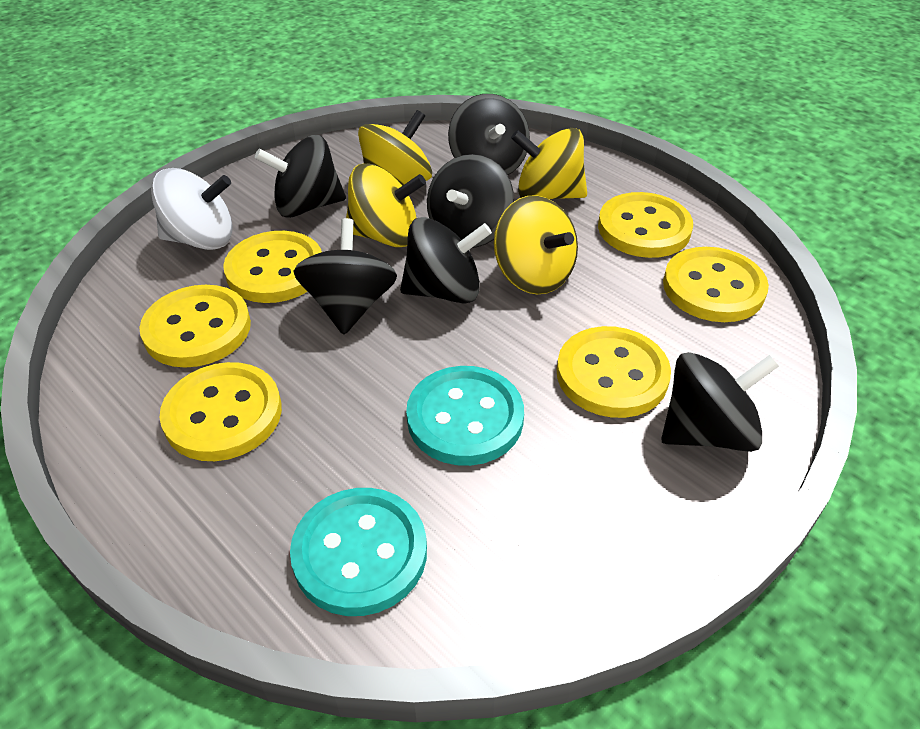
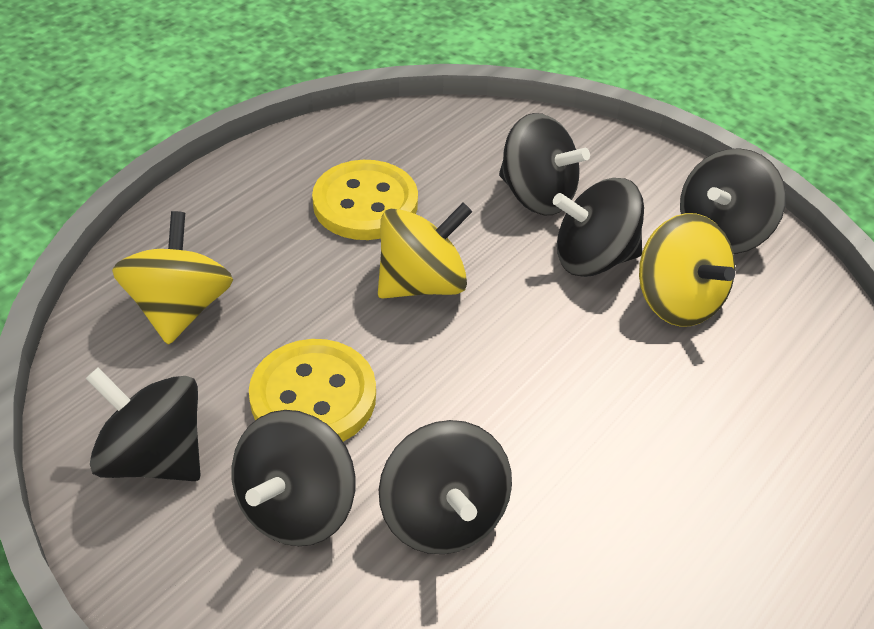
turquoise button: 2 -> 0
white spinning top: 1 -> 0
yellow button: 6 -> 2
yellow spinning top: 4 -> 3

